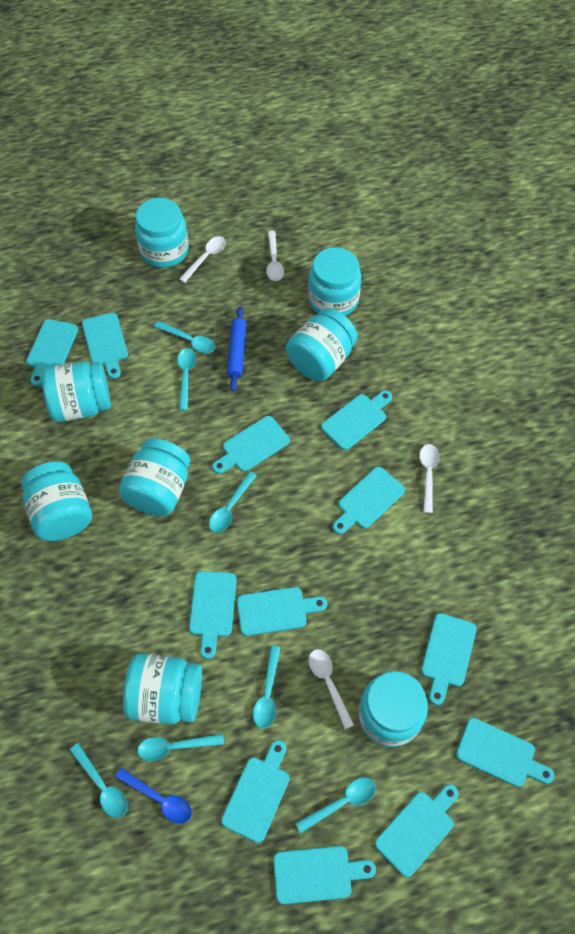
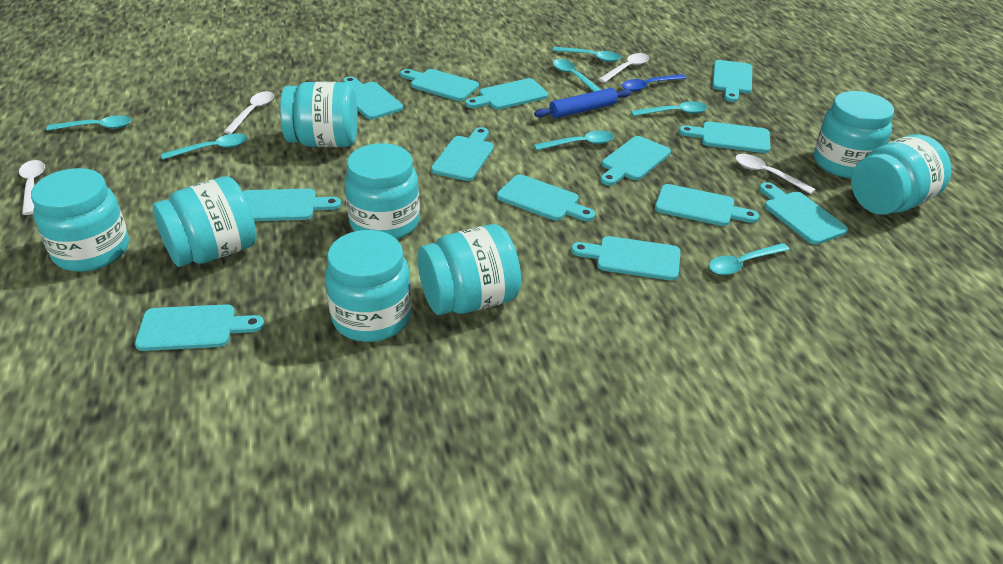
turquoise cutting board: 12 -> 13

